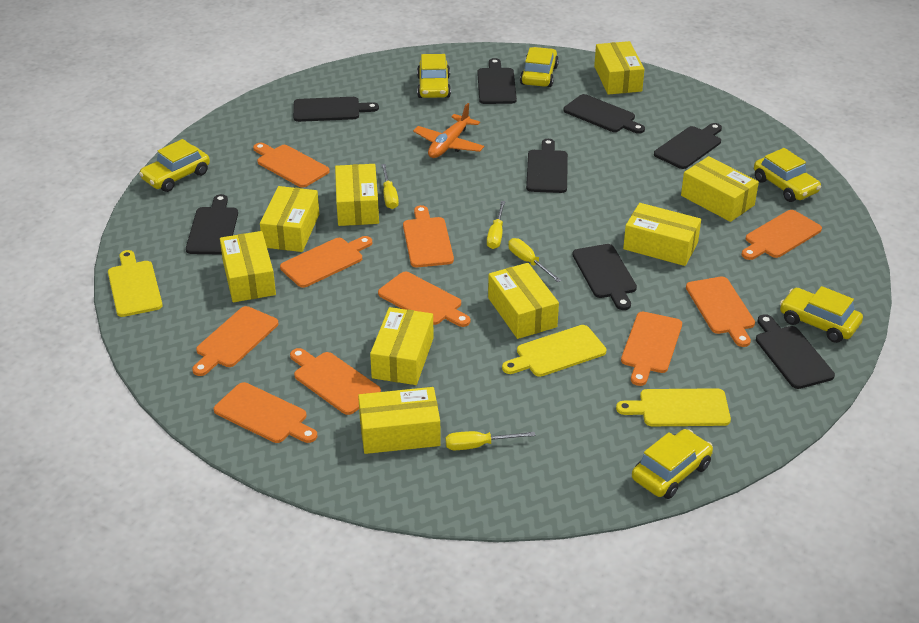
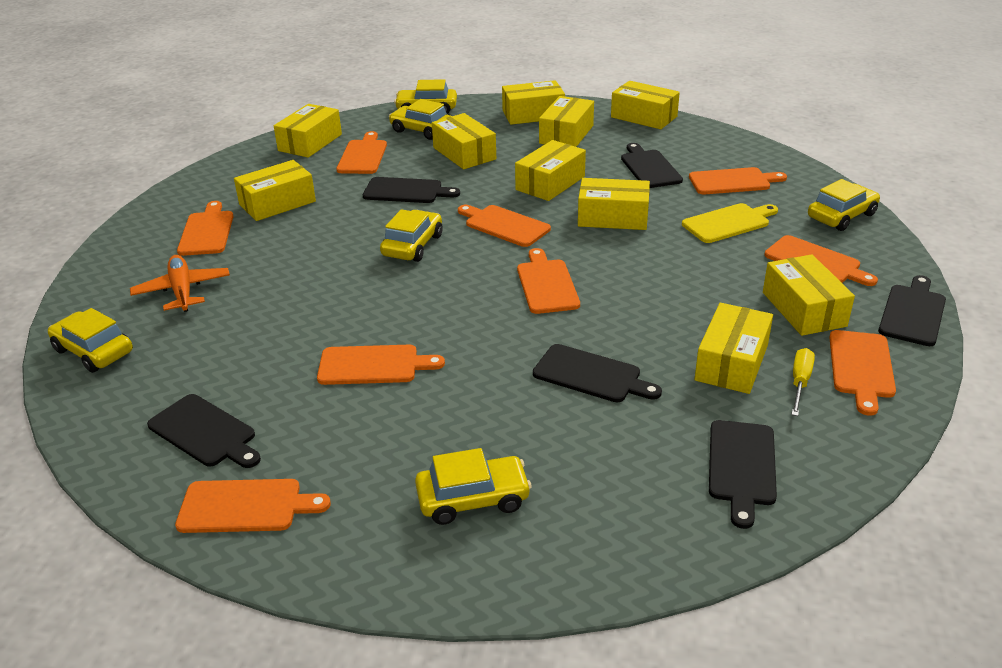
black cutting board: 8 -> 6
orange cutting board: 10 -> 9
yellow box: 9 -> 10
yellow cutting board: 3 -> 1
yellow screwdriver: 4 -> 1

